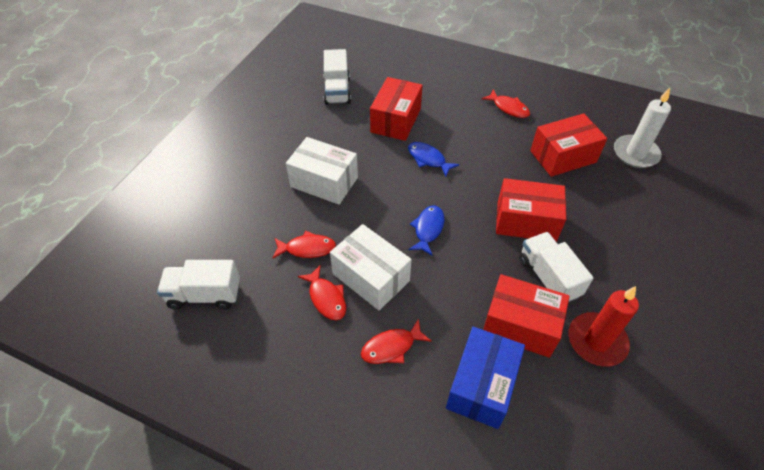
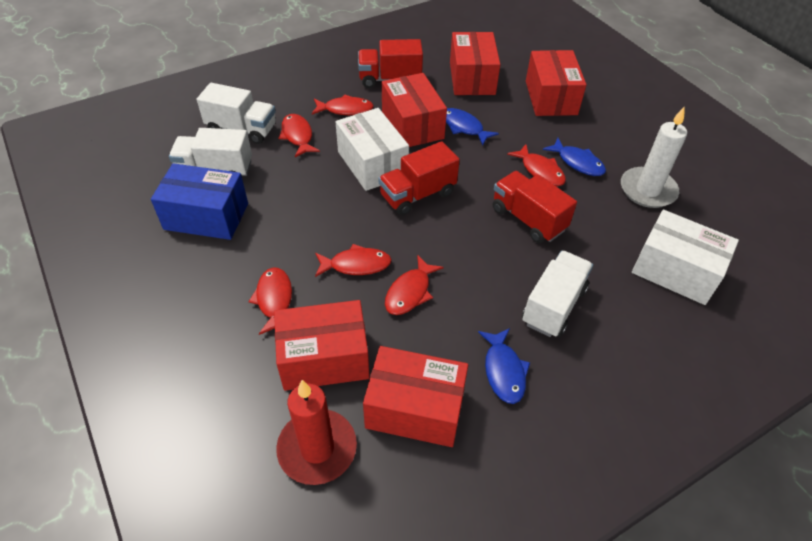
blue fish: 2 -> 3
red box: 4 -> 5
red fish: 4 -> 6
red truck: 0 -> 3

